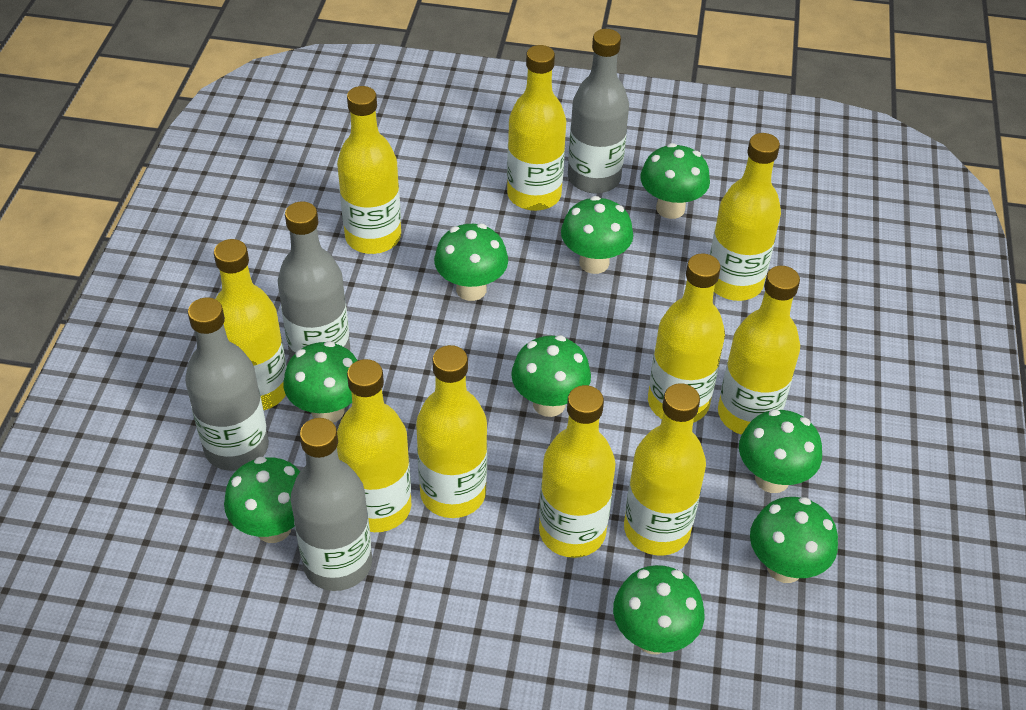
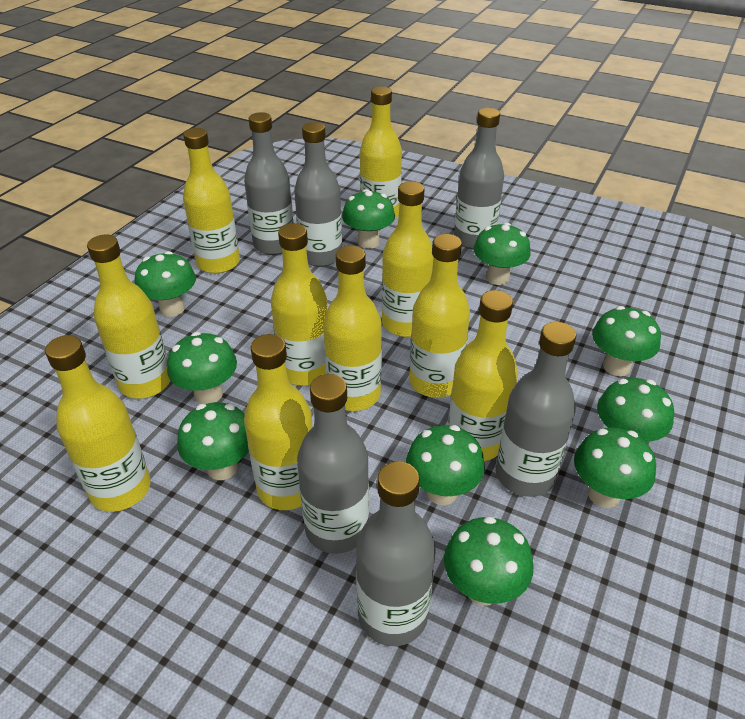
green mushroom: 9 -> 10
grey bottle: 4 -> 6

